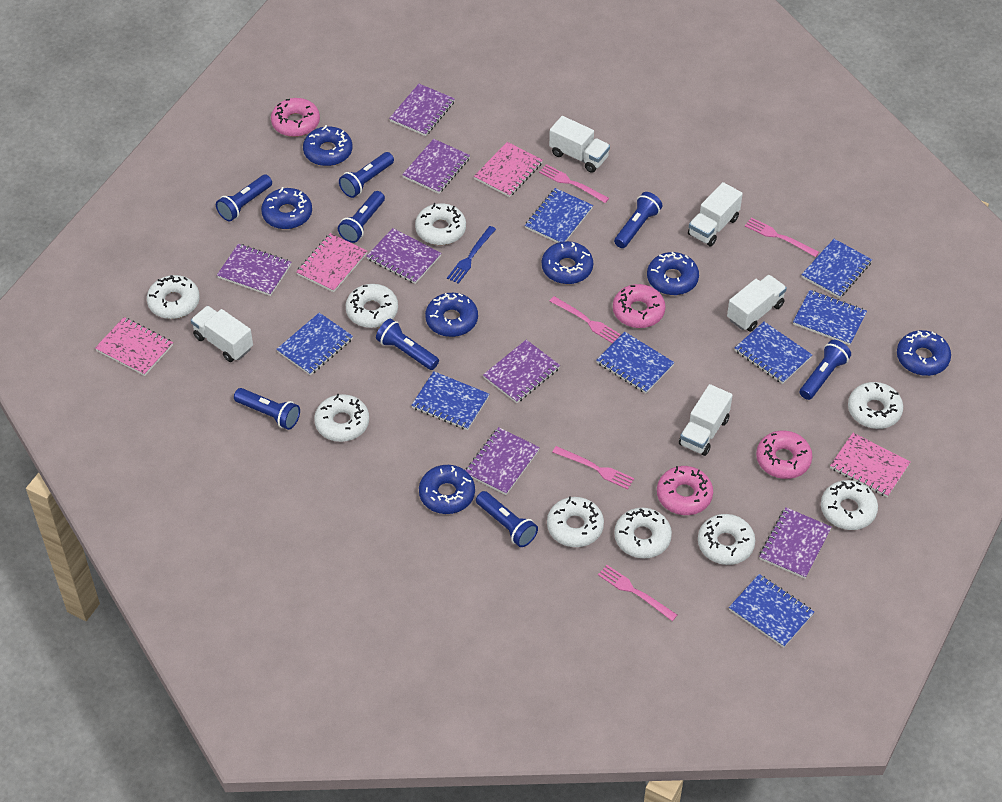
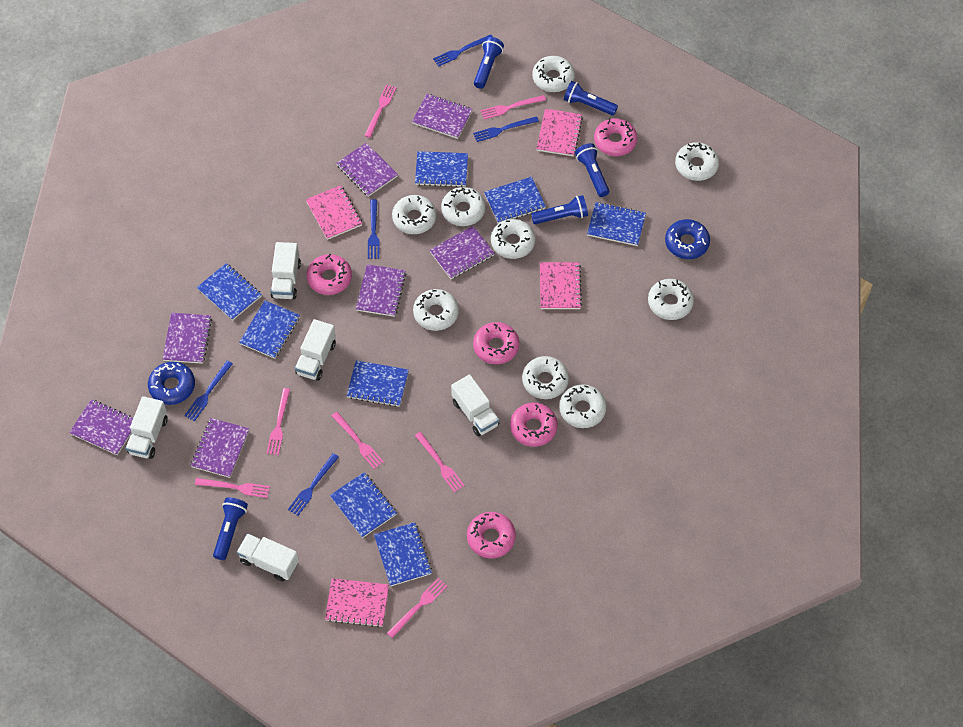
blue donut: 7 -> 2
blue flashlight: 8 -> 5
blue fork: 1 -> 5
pink donut: 4 -> 5
pink fork: 5 -> 7

